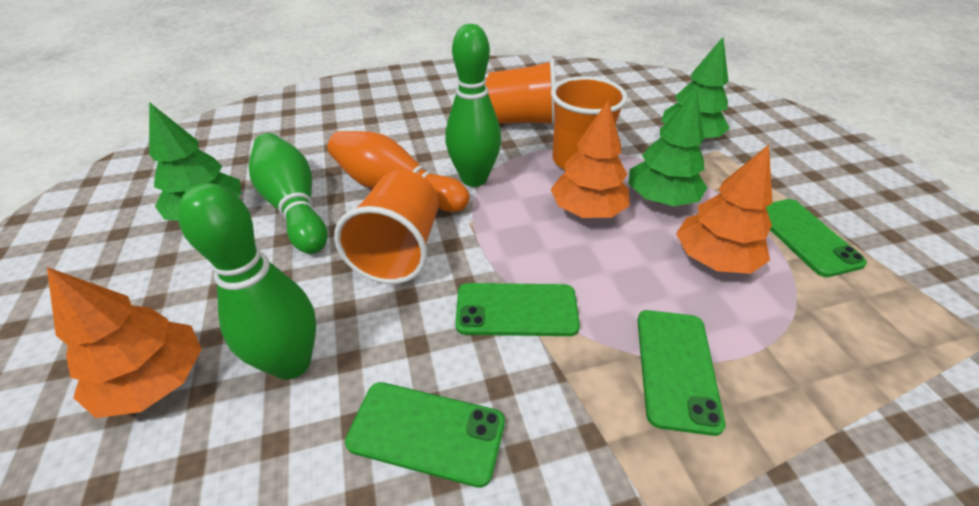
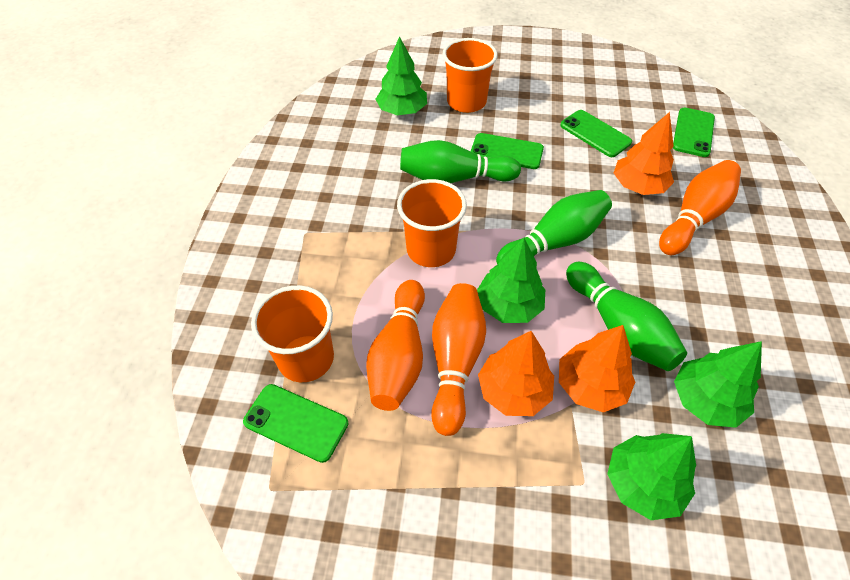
green tree: 3 -> 4
orange bowling pin: 1 -> 3

